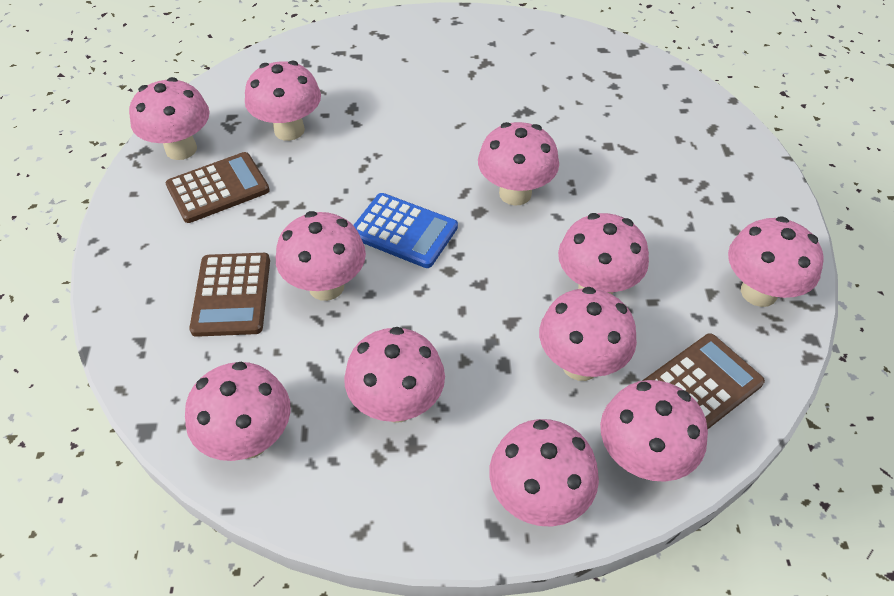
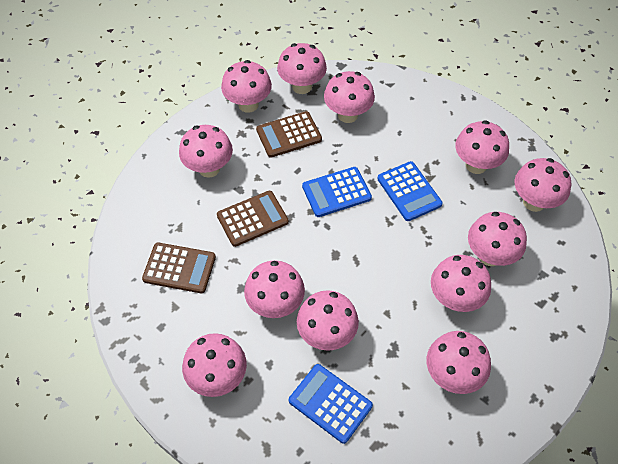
blue calculator: 1 -> 3
pink mushroom: 11 -> 12

